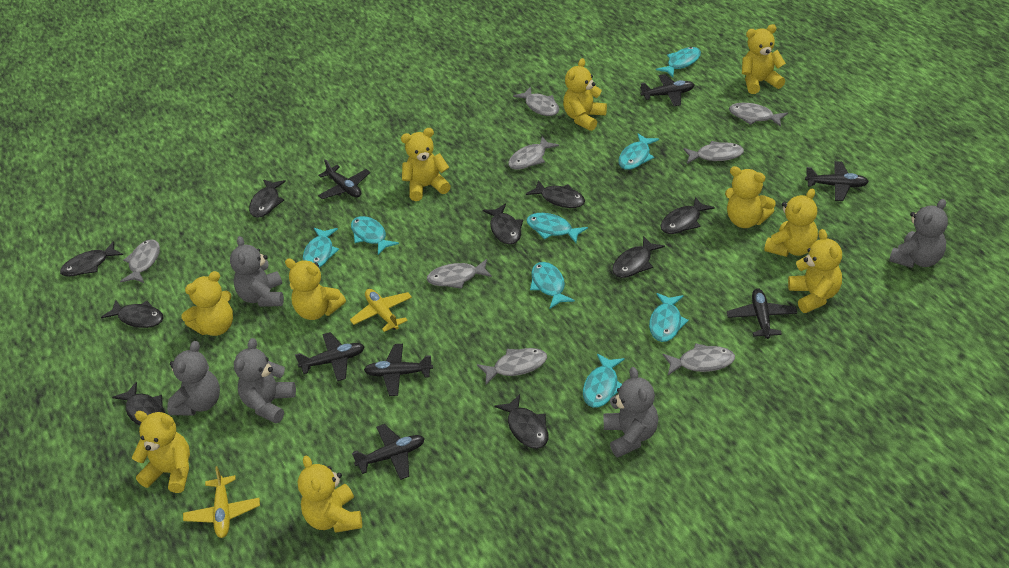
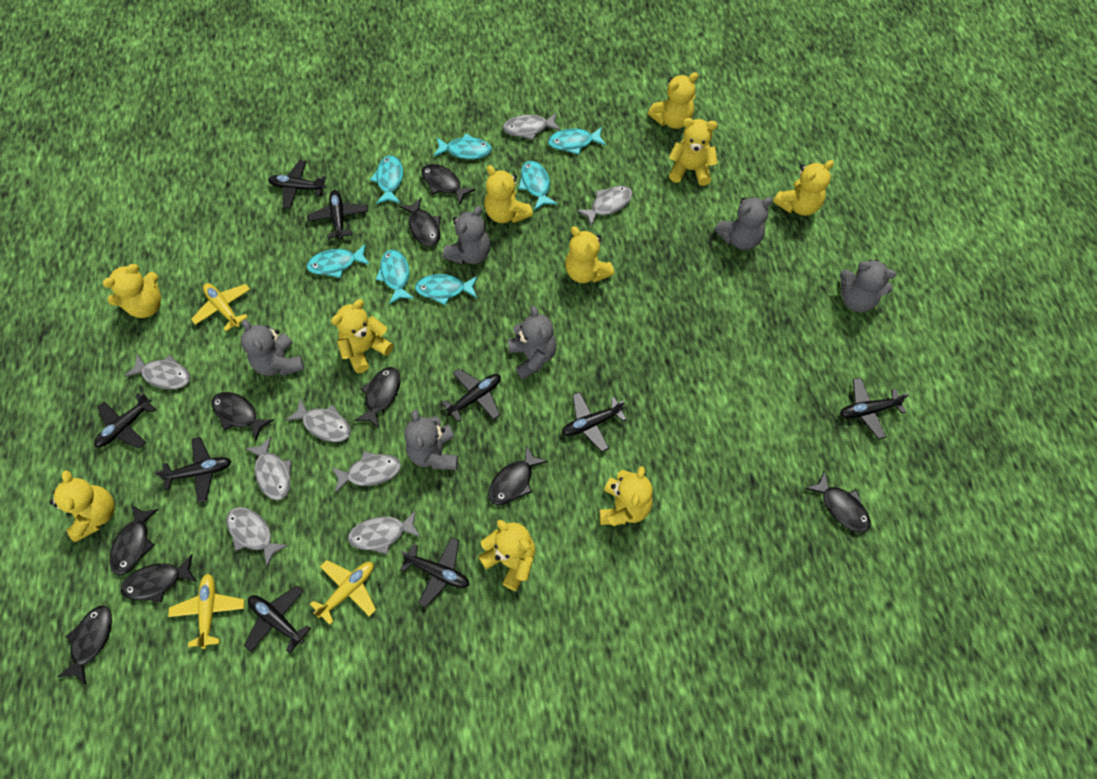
black plane: 7 -> 9
grey teddy bear: 5 -> 6
turquoise fish: 8 -> 7
yellow plane: 2 -> 3

